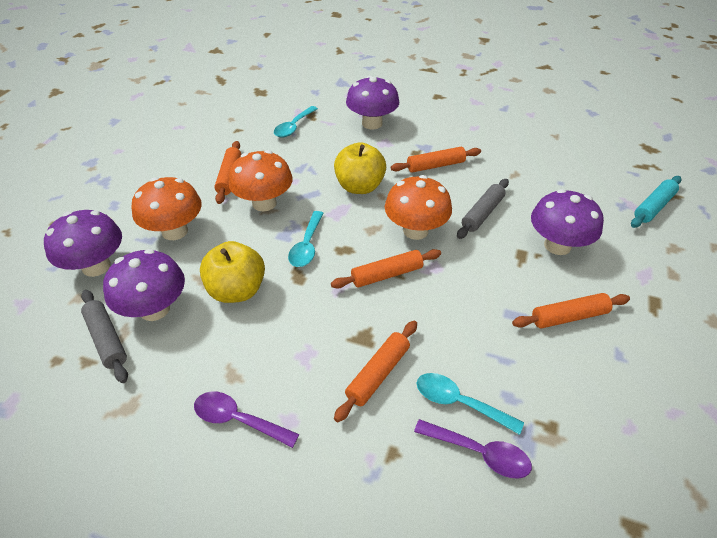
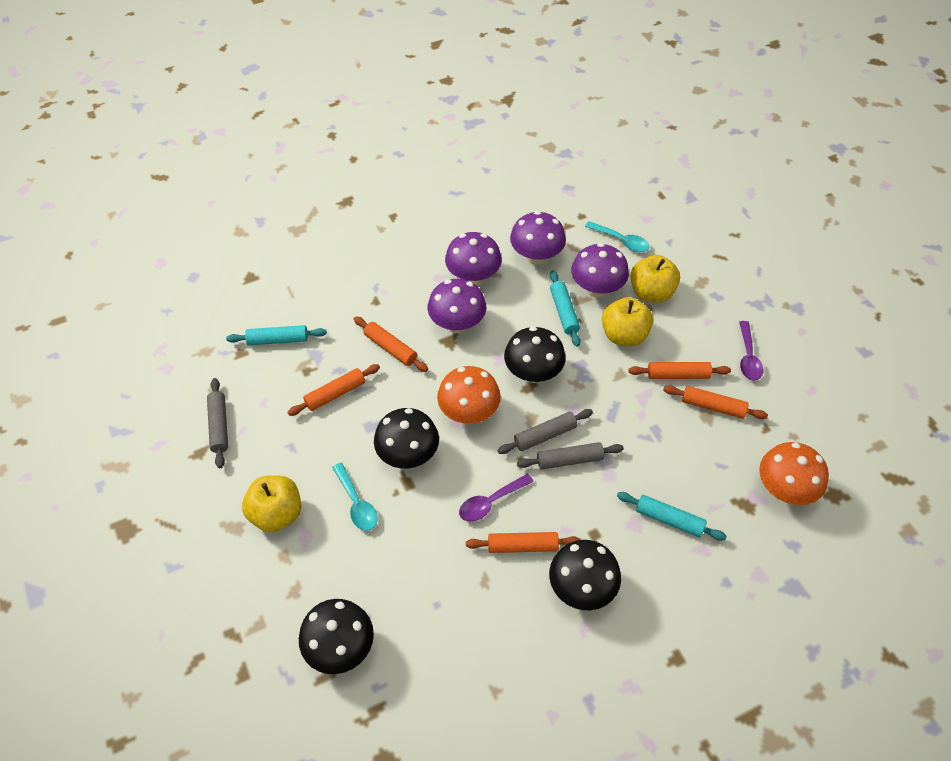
black mushroom: 0 -> 4
grey rolling pin: 2 -> 3
orange mushroom: 3 -> 2
turquoise rolling pin: 1 -> 3
turquoise spoon: 3 -> 2
yellow apple: 2 -> 3

